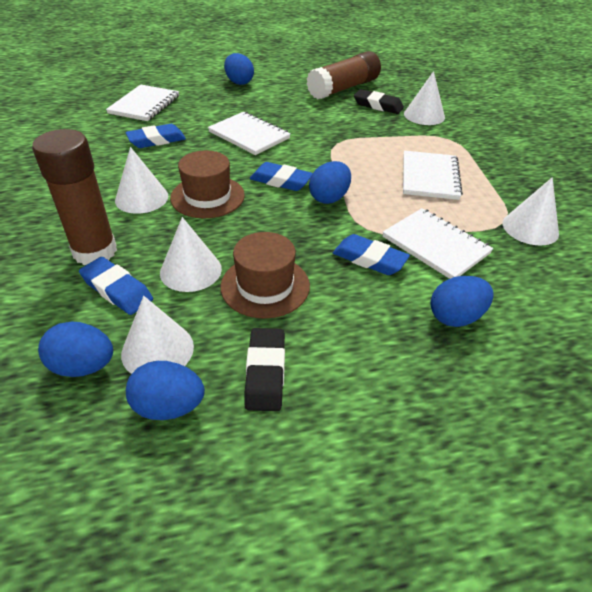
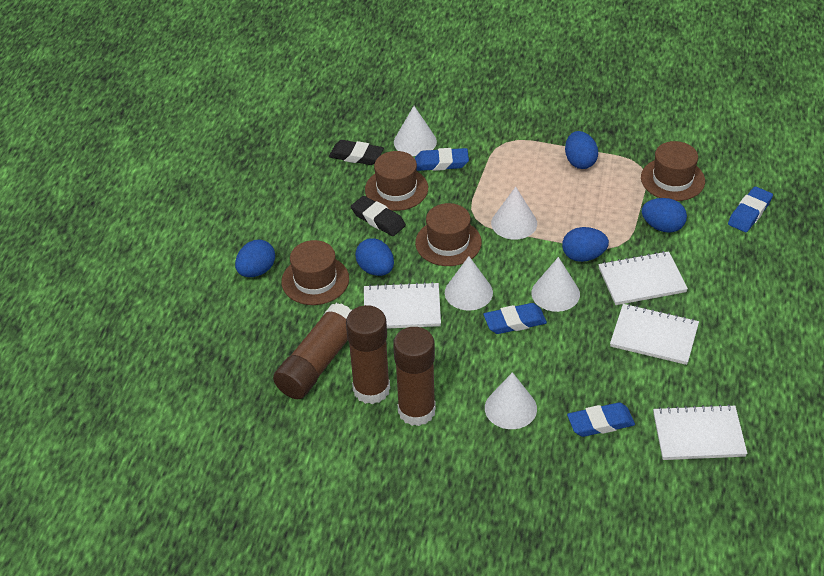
brown glue stick: 2 -> 3
brown hat: 2 -> 4

